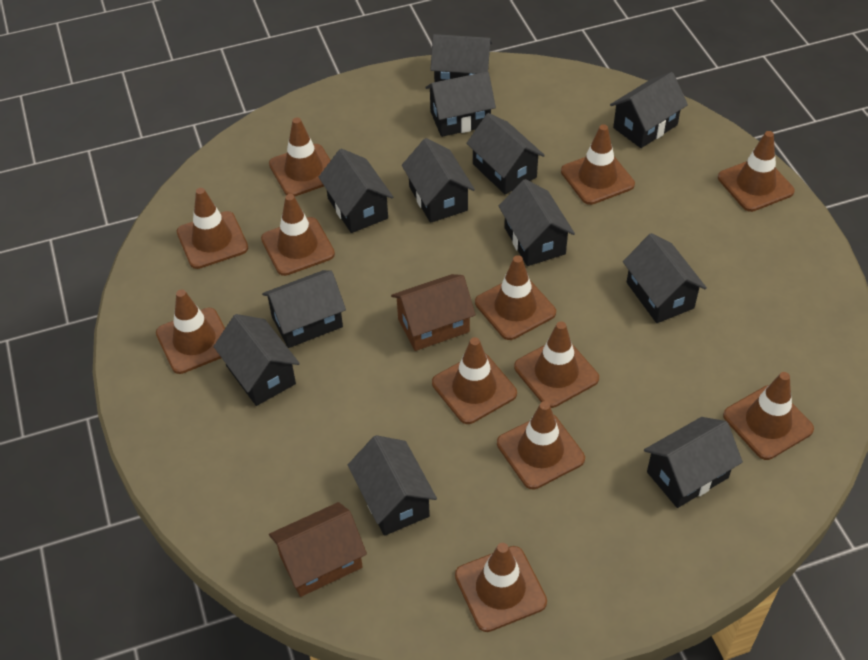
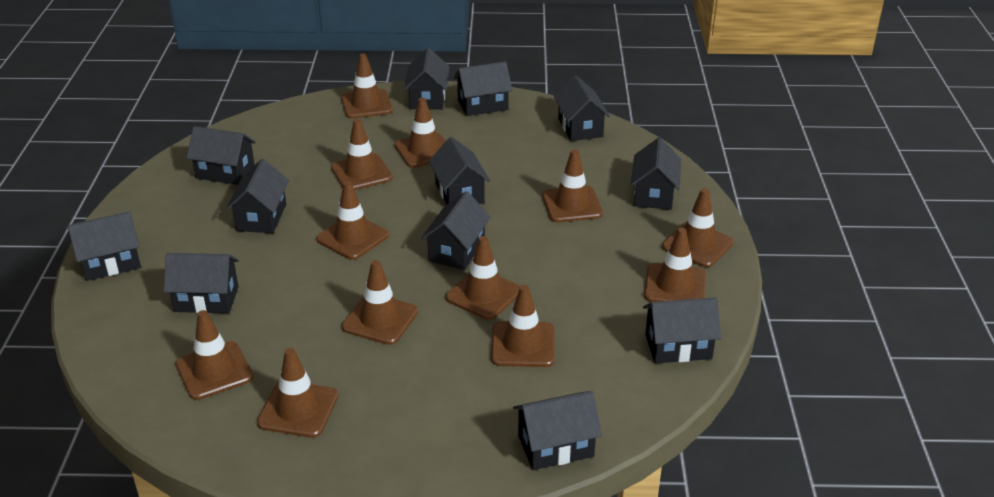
brown house: 2 -> 0

